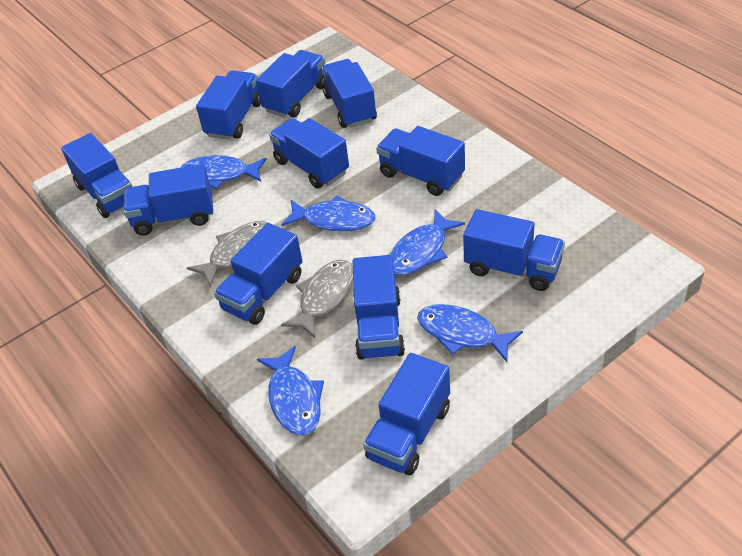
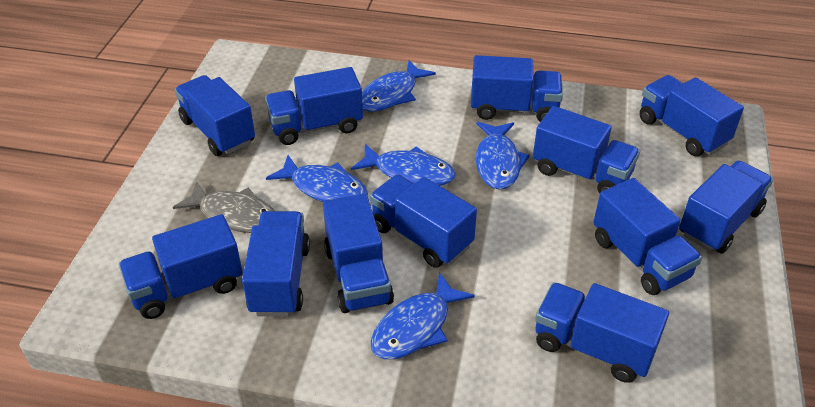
blue truck: 11 -> 12
grey fish: 2 -> 1

